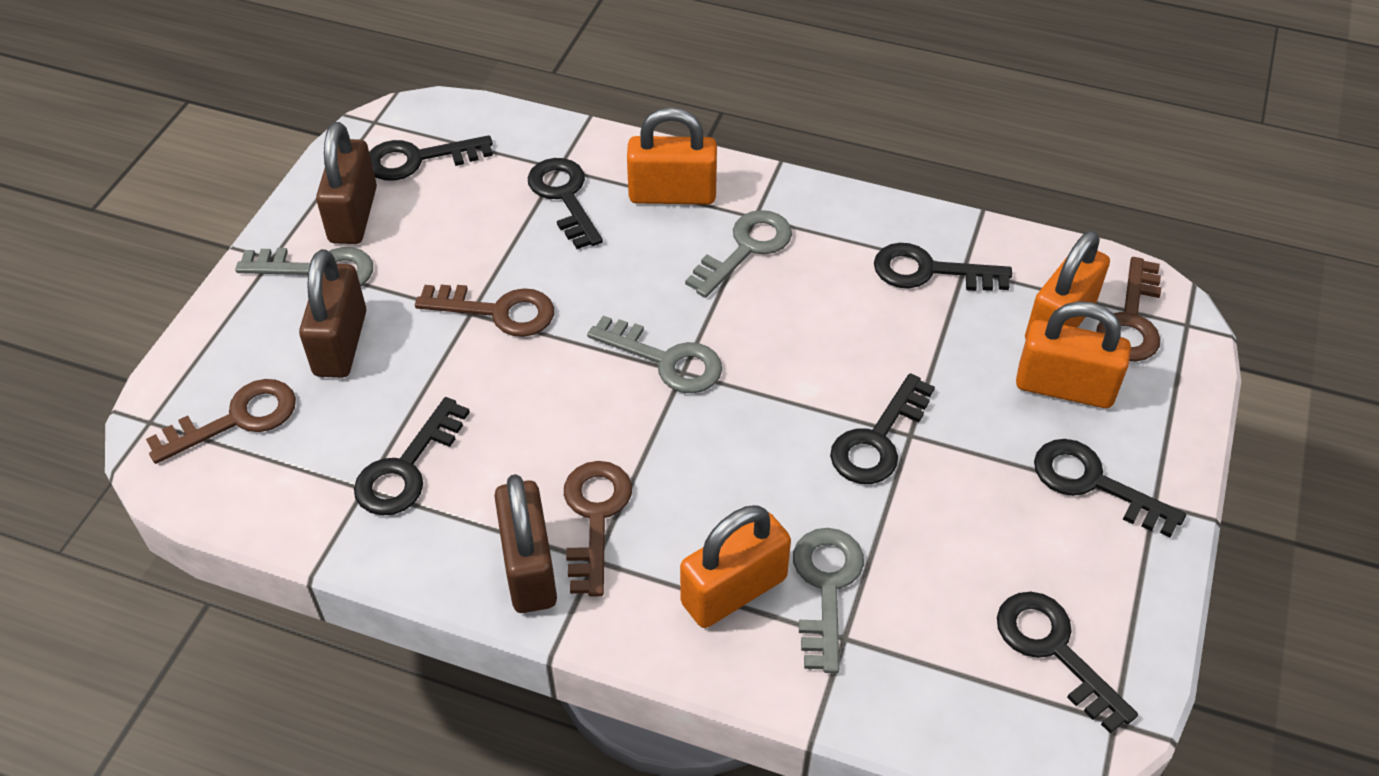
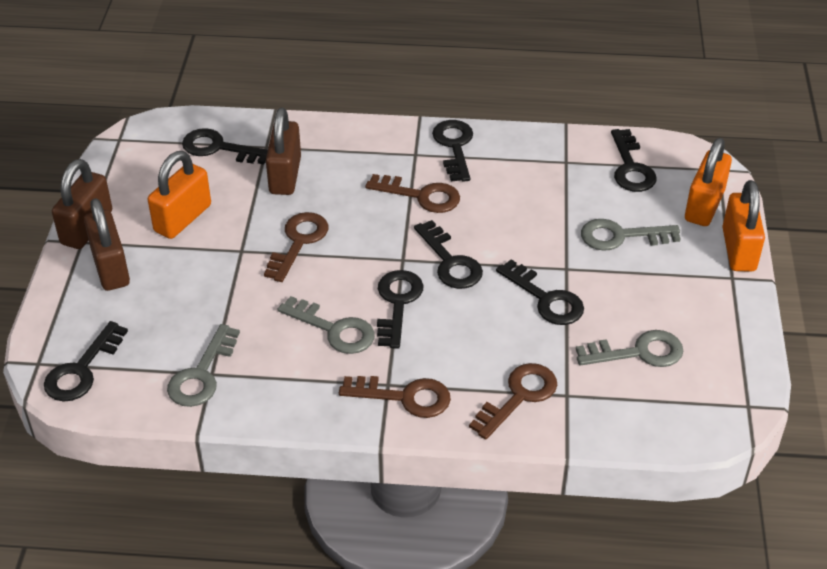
orange padlock: 4 -> 3

